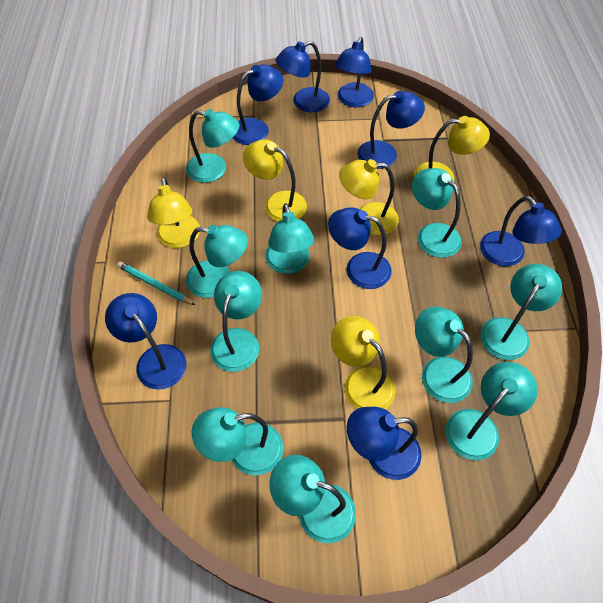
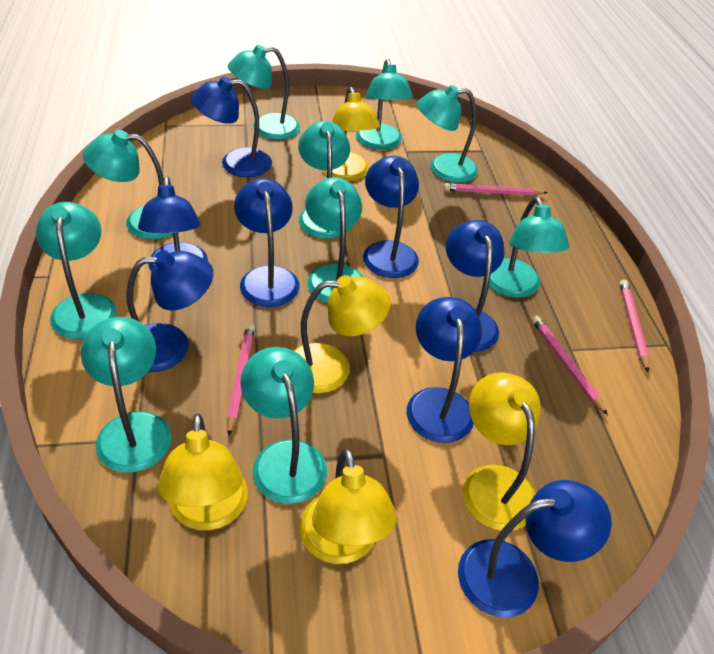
pink pencil: 0 -> 4
turquoise pencil: 1 -> 0

